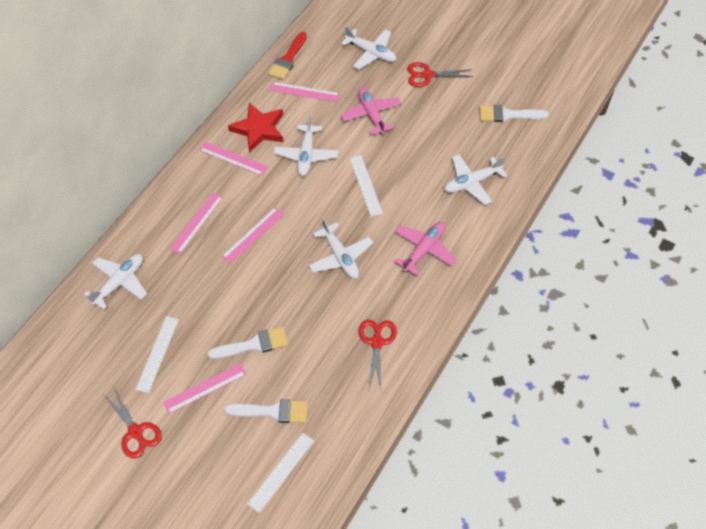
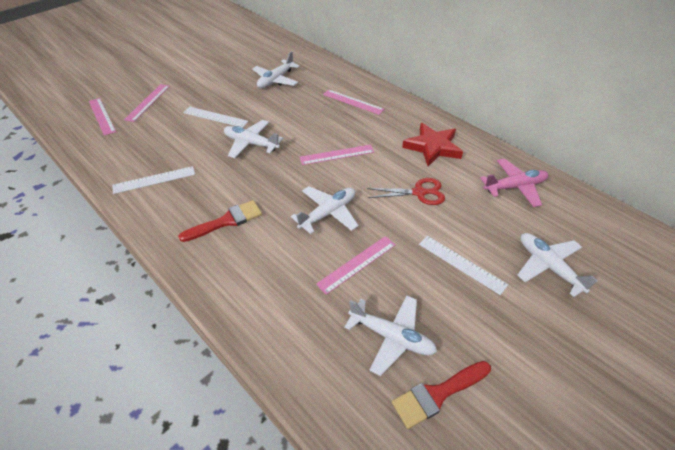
pink plane: 2 -> 1
red brush: 1 -> 2
red scissors: 3 -> 1
white brush: 3 -> 0

